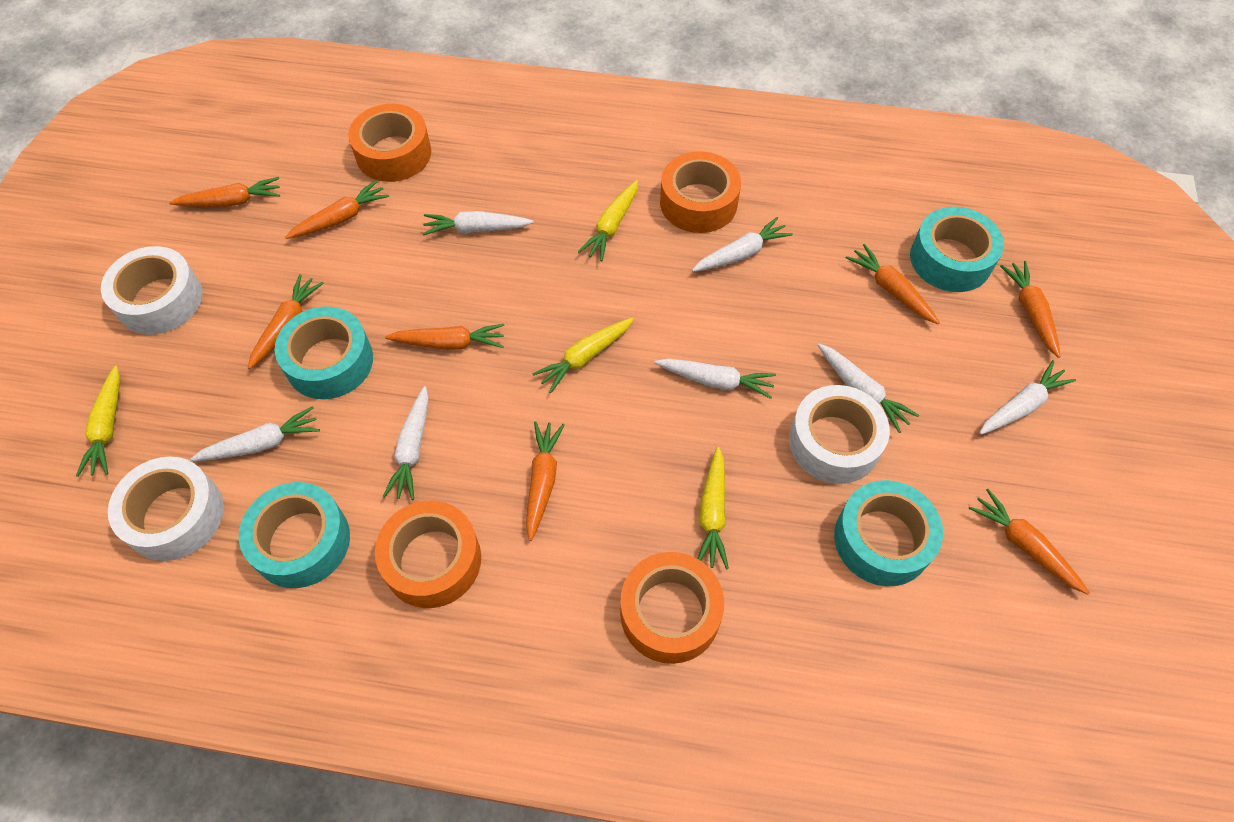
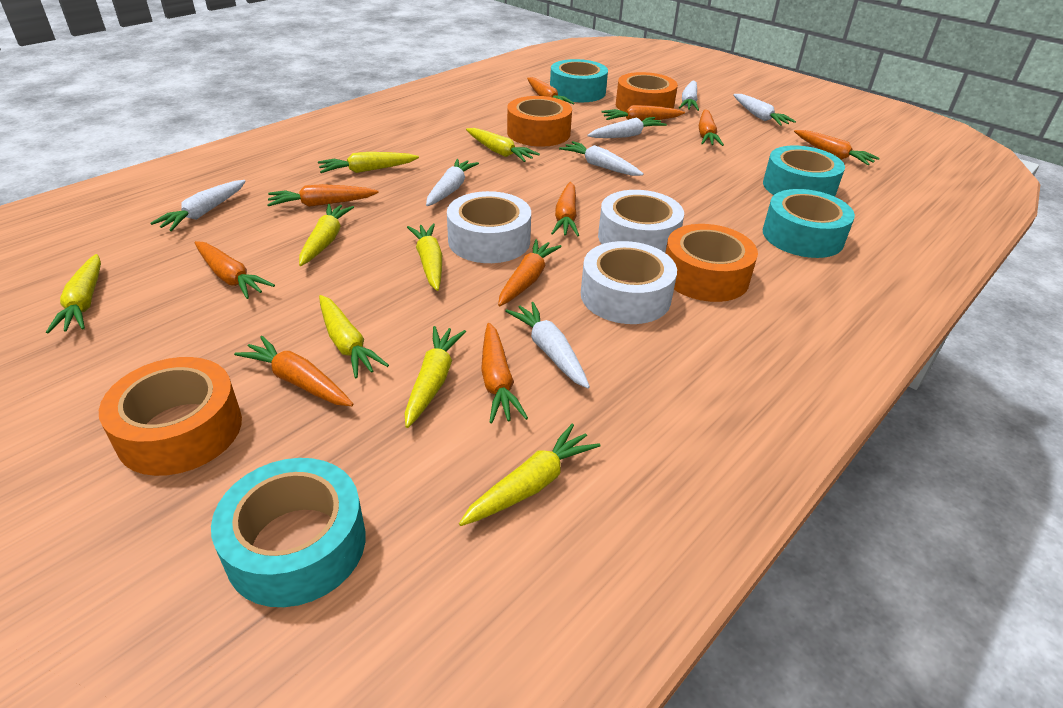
orange carrot: 8 -> 10
yellow carrot: 4 -> 8

